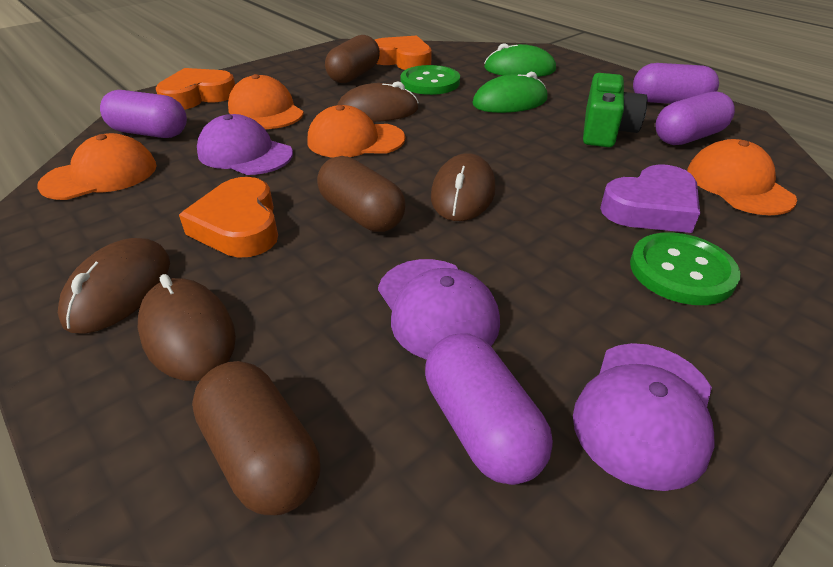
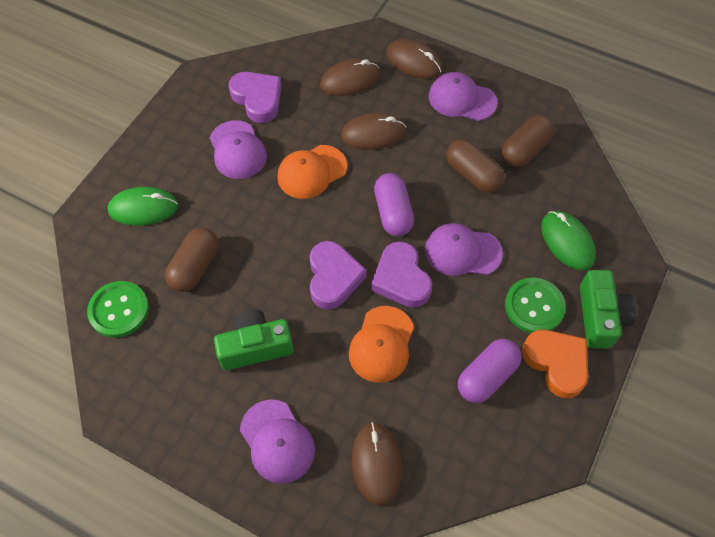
green camera: 1 -> 2
orange cap: 4 -> 2
orange heart: 3 -> 1
purple cap: 3 -> 4
purple capsule: 4 -> 2
purple heart: 1 -> 3

